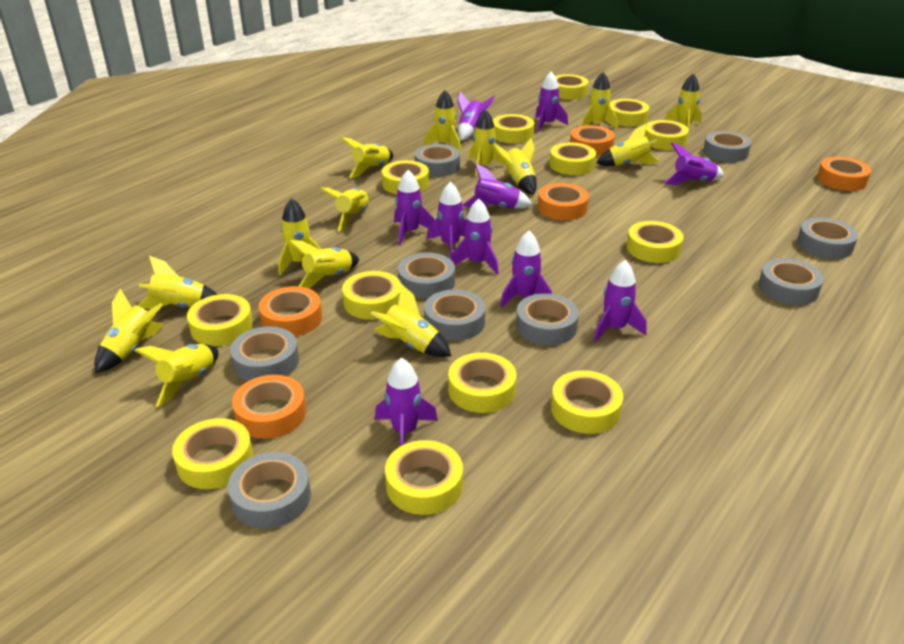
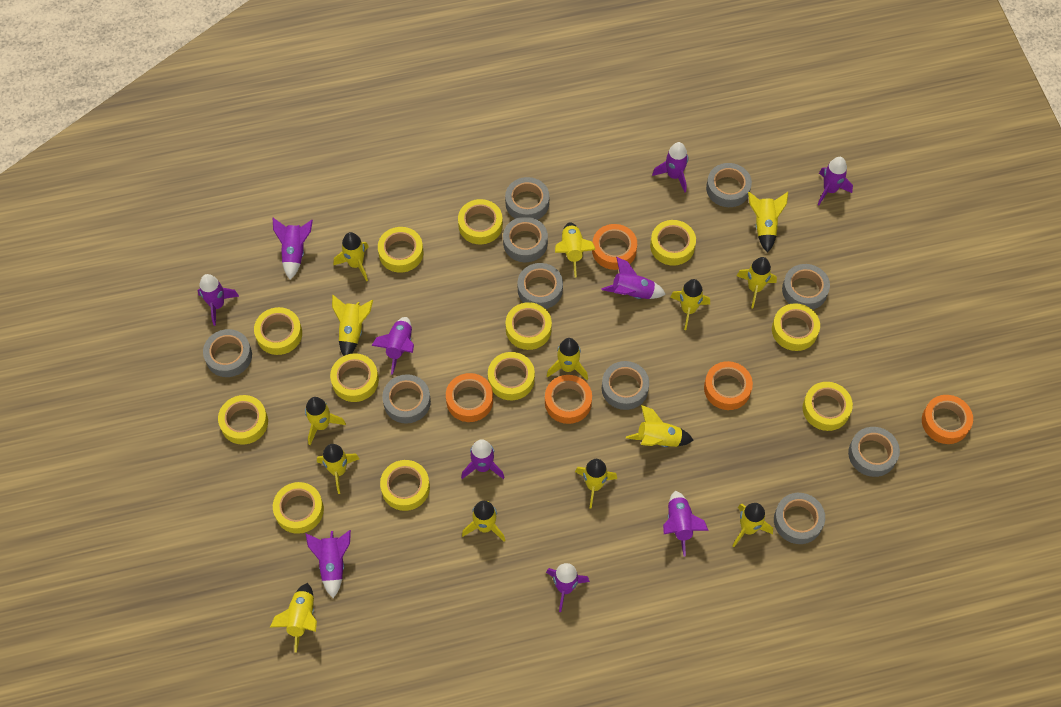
grey tape: 9 -> 10
yellow tape: 13 -> 12

